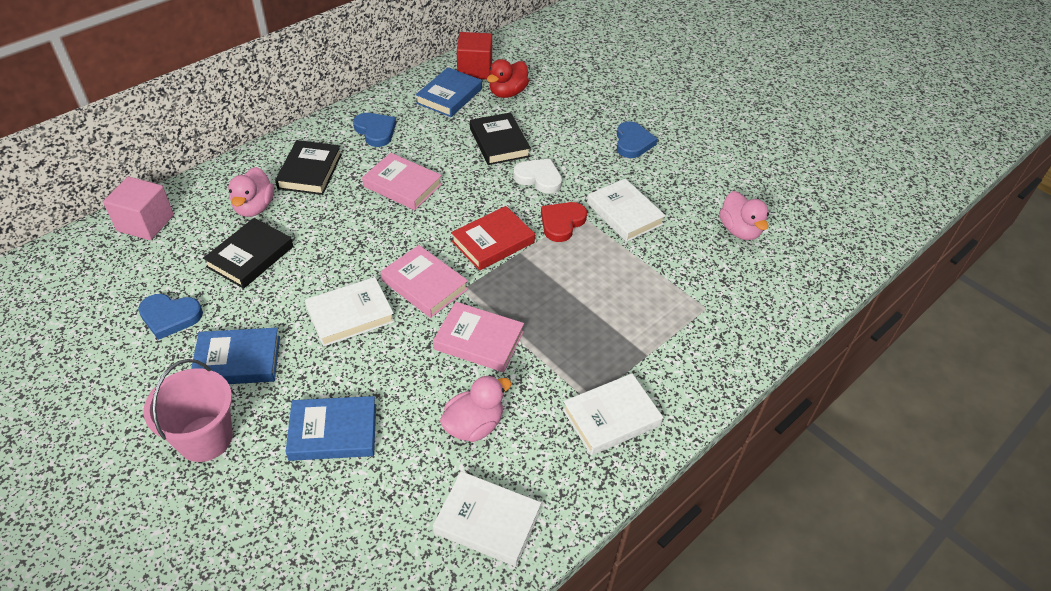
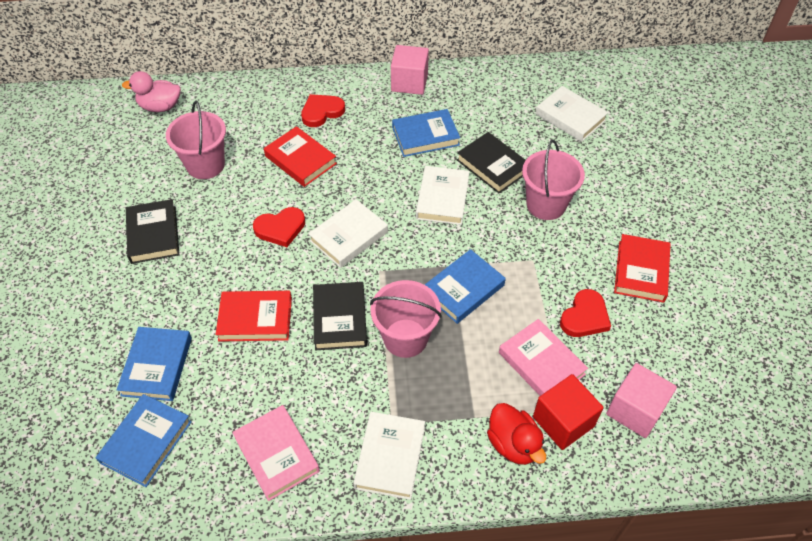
blue book: 3 -> 4
blue heart: 3 -> 0
pink book: 3 -> 2
pink bucket: 1 -> 3
pink cube: 1 -> 2
pink duck: 3 -> 1
red book: 1 -> 3
red heart: 1 -> 3
white heart: 1 -> 0

